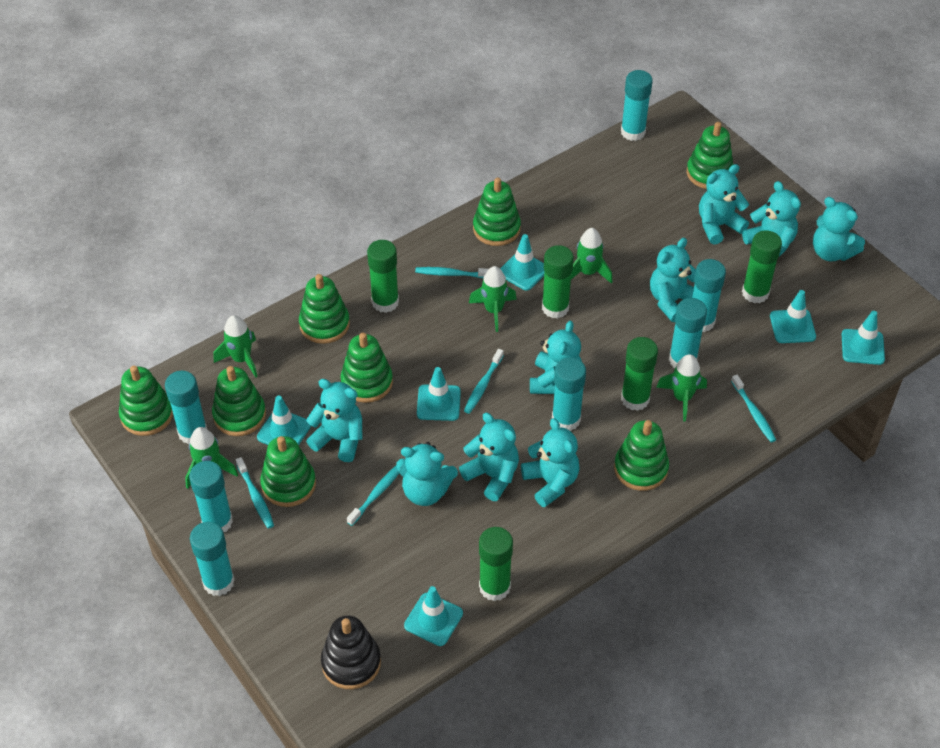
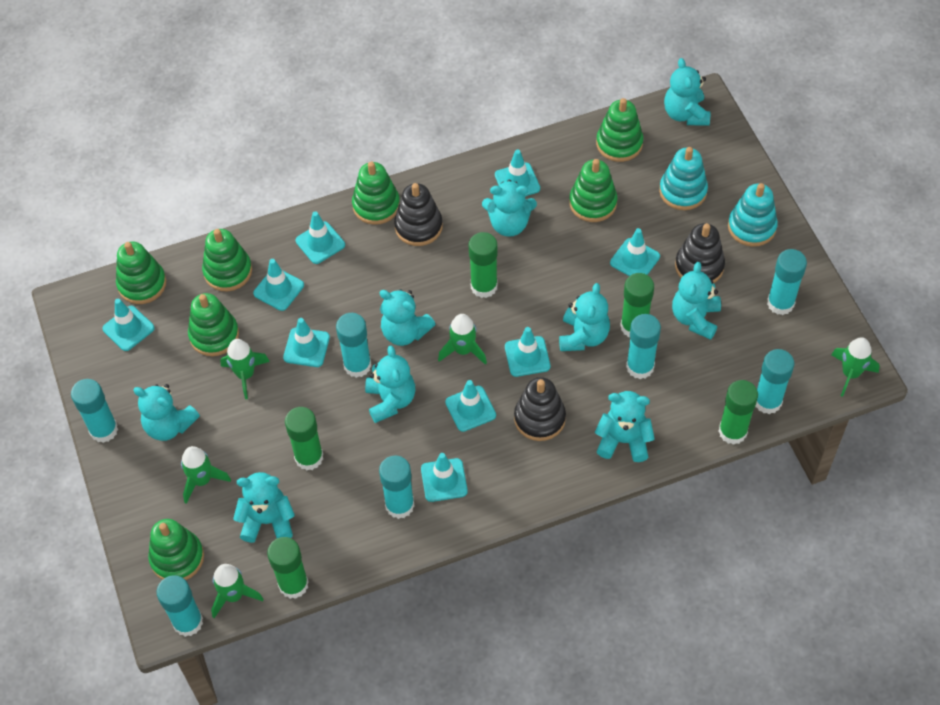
black stacking toy: 1 -> 3
green stacking toy: 8 -> 7
turquoise stacking toy: 0 -> 2
turquoise toothbrush: 5 -> 0
turquoise traffic cone: 6 -> 9

